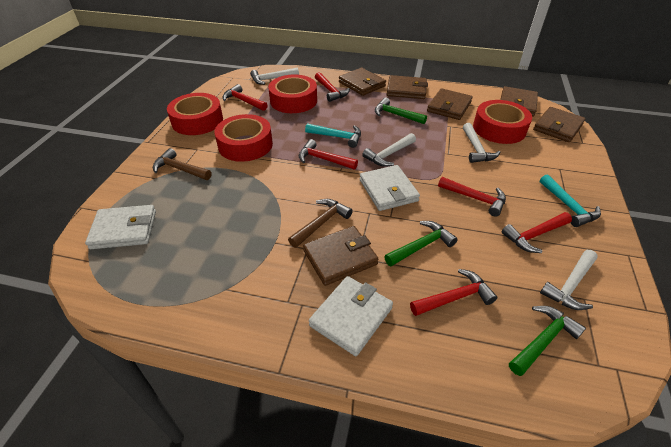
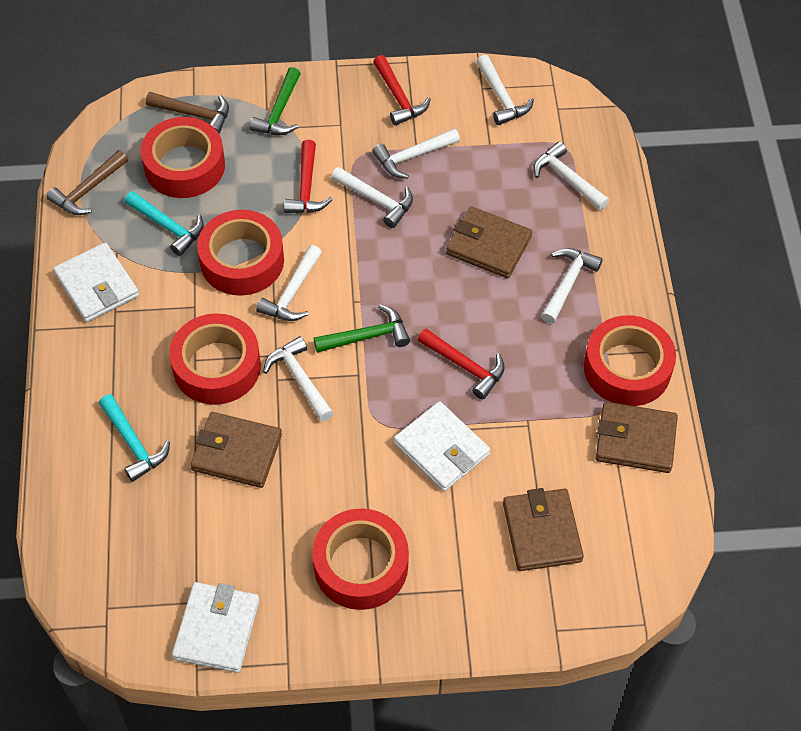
brown wallet: 6 -> 4
green hammer: 3 -> 2
red hammer: 6 -> 3
red tape: 4 -> 5
white hammer: 4 -> 7

